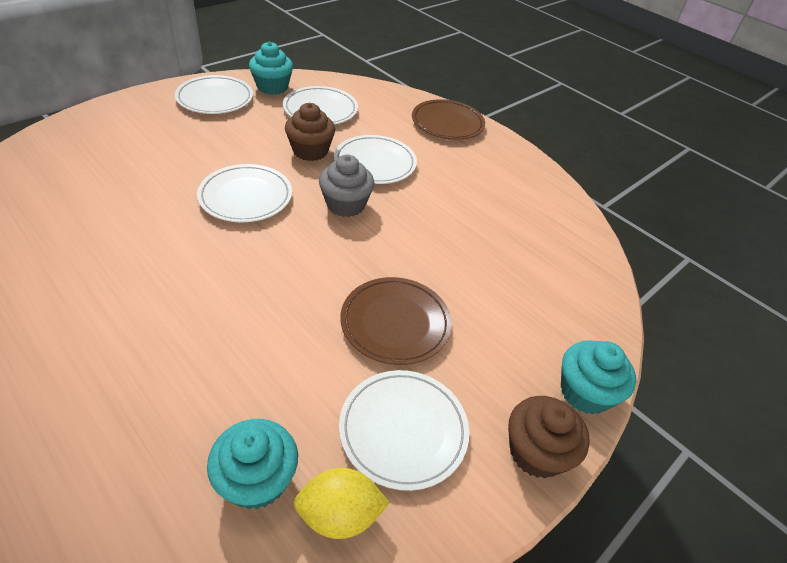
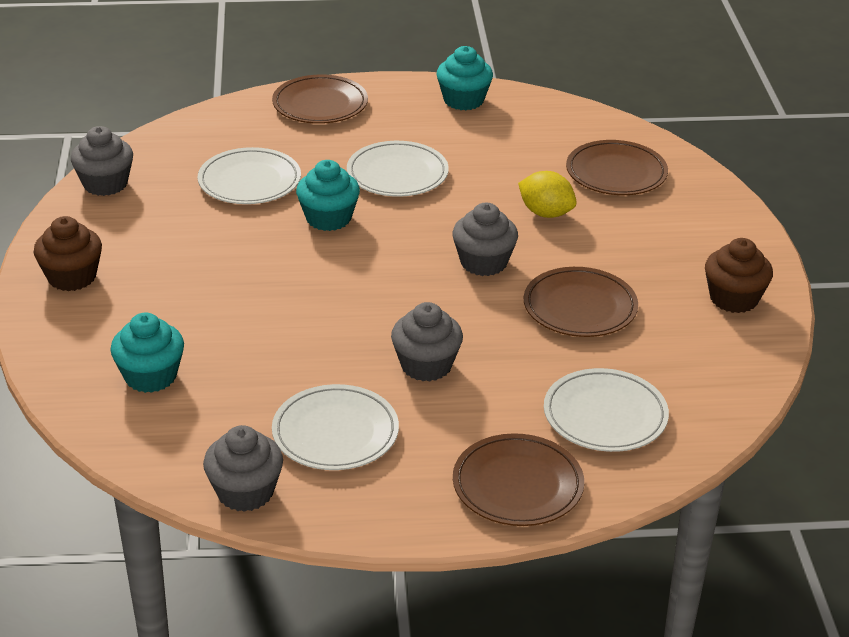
brown plate: 2 -> 4
grey cupcake: 1 -> 4
white plate: 5 -> 4

